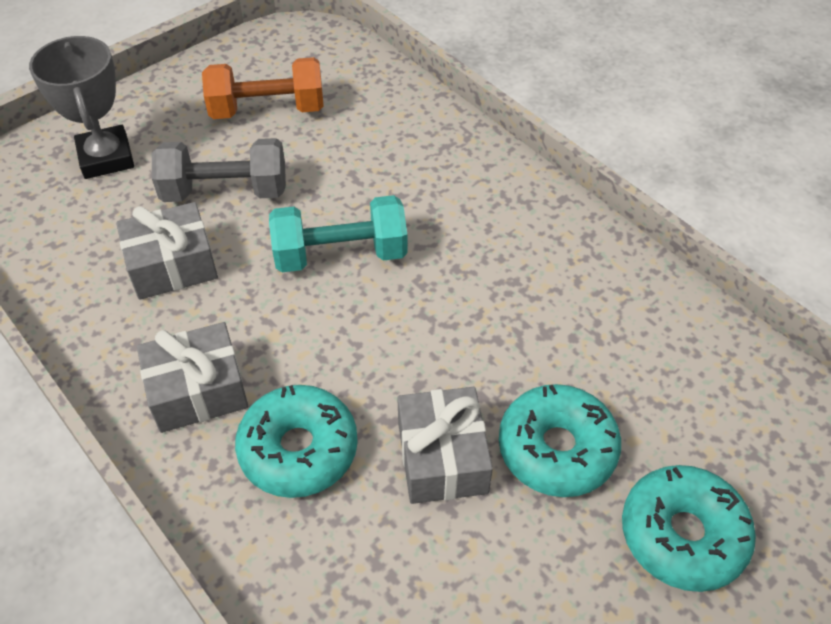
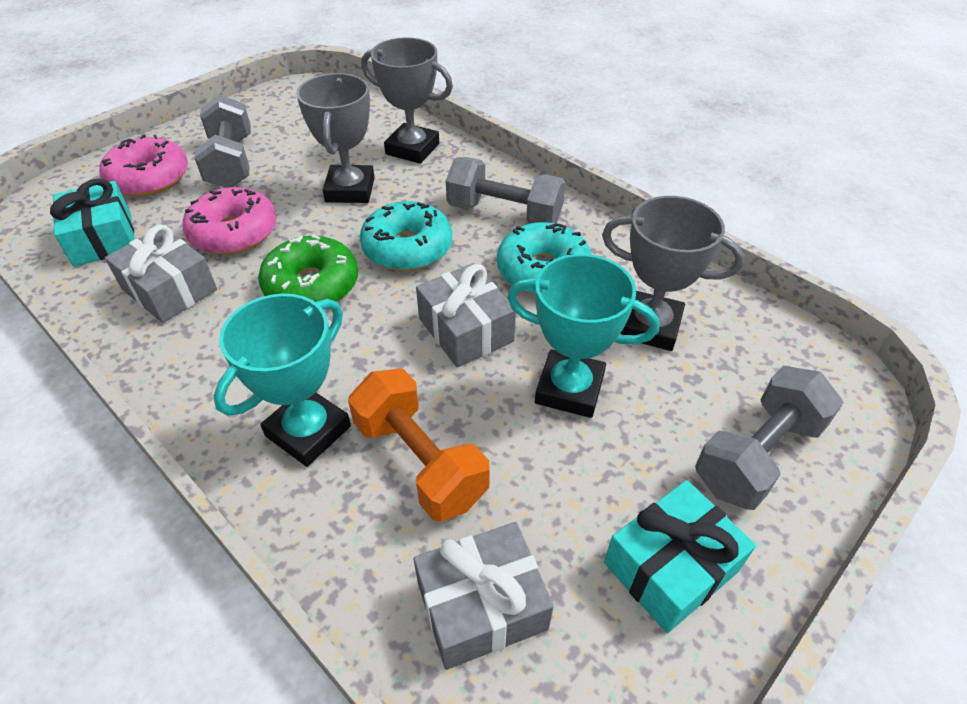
green donut: 0 -> 1
grey dumbbell: 1 -> 3
grey trophy: 1 -> 3
pink donut: 0 -> 2
turquoise donut: 3 -> 2
turquoise dumbbell: 1 -> 0
turquoise gift: 0 -> 2
turquoise trophy: 0 -> 2

